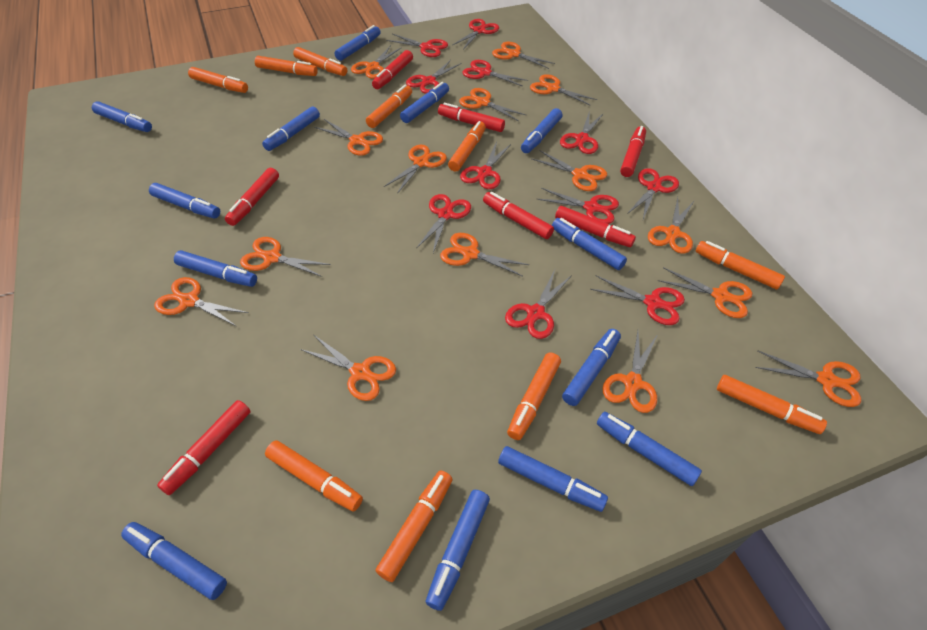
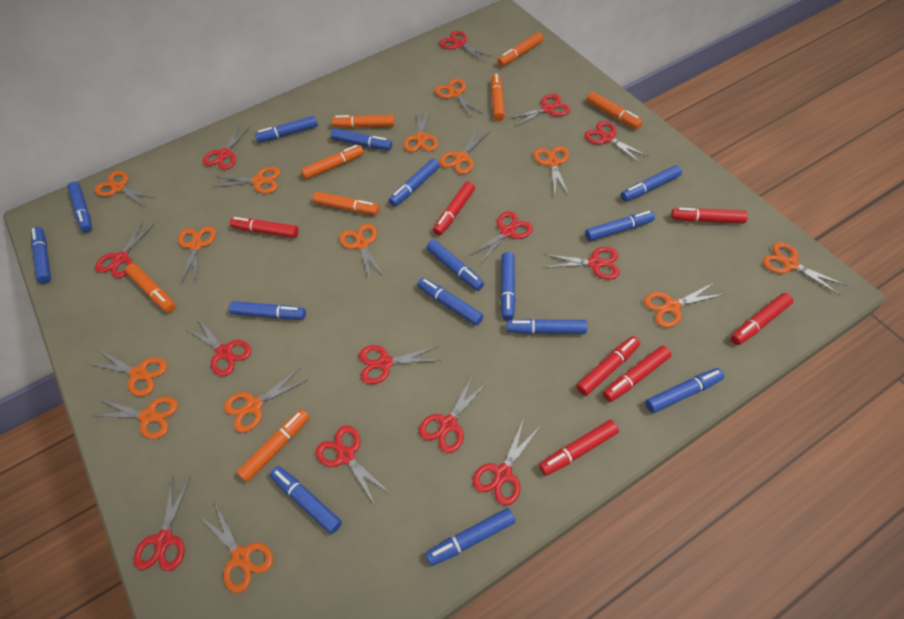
blue marker: 13 -> 15
orange marker: 10 -> 8
orange scissors: 15 -> 14
red scissors: 11 -> 13

